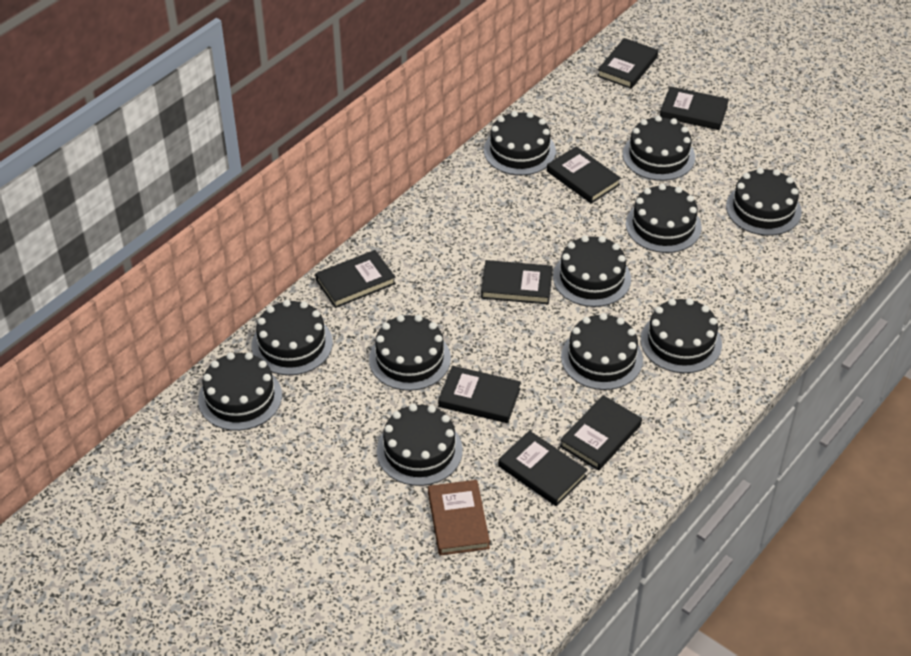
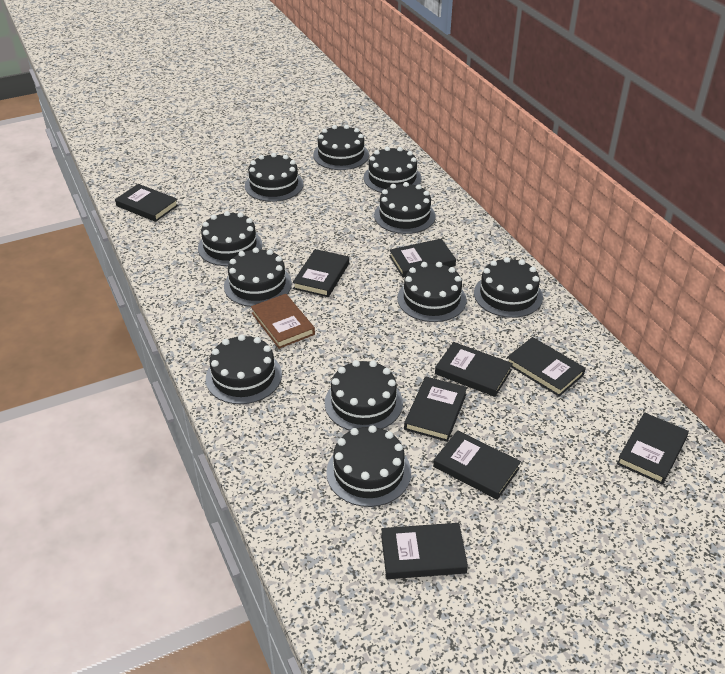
black book: 8 -> 9

